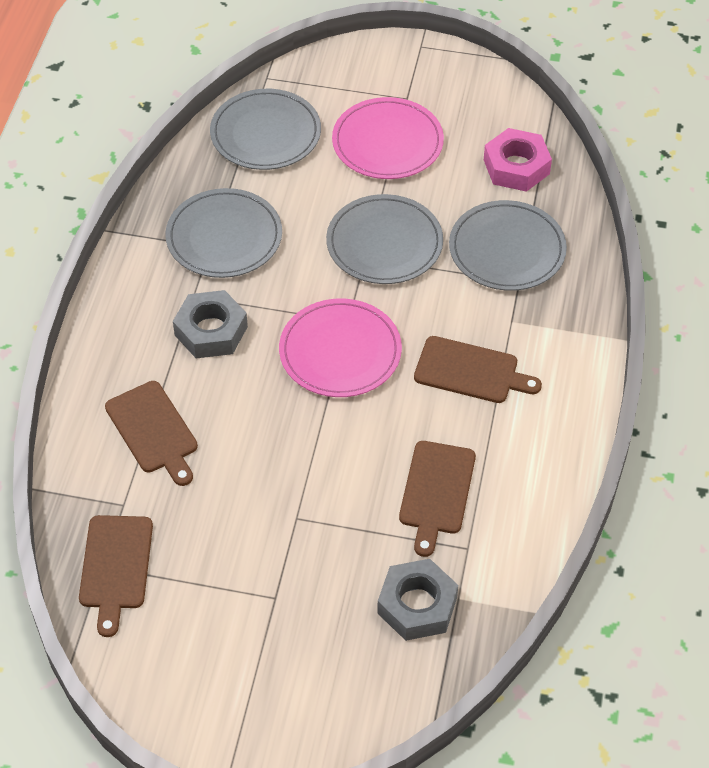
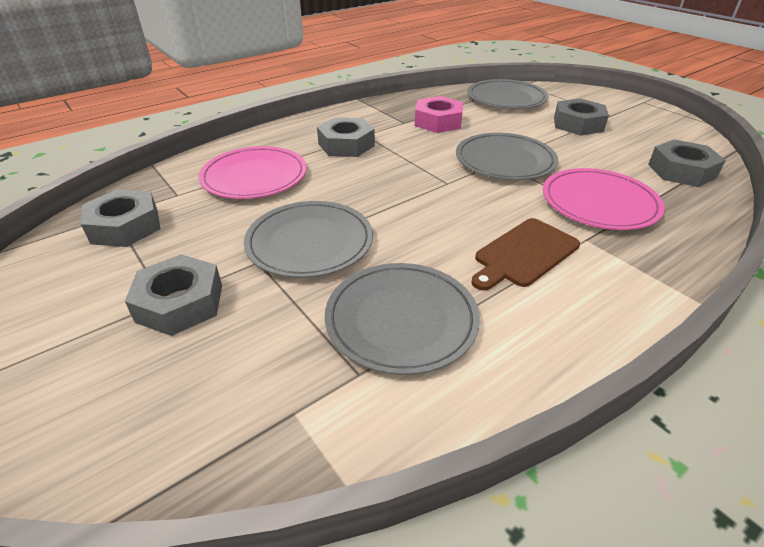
brown cutting board: 4 -> 1
grey nut: 2 -> 5

